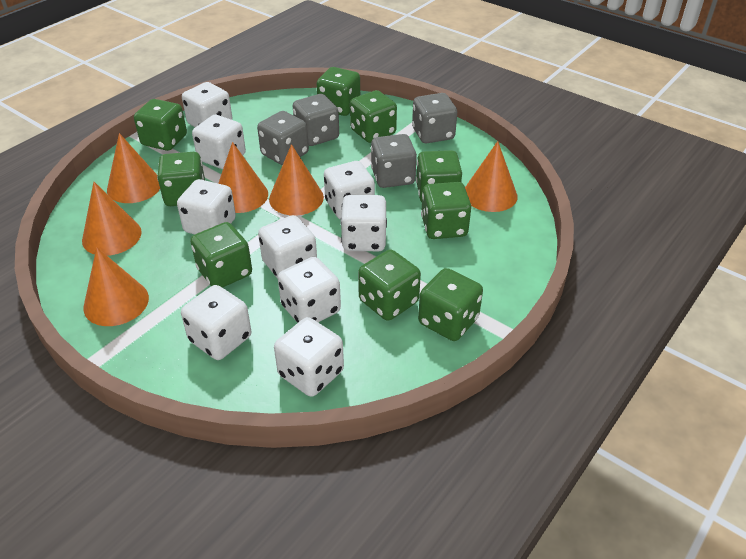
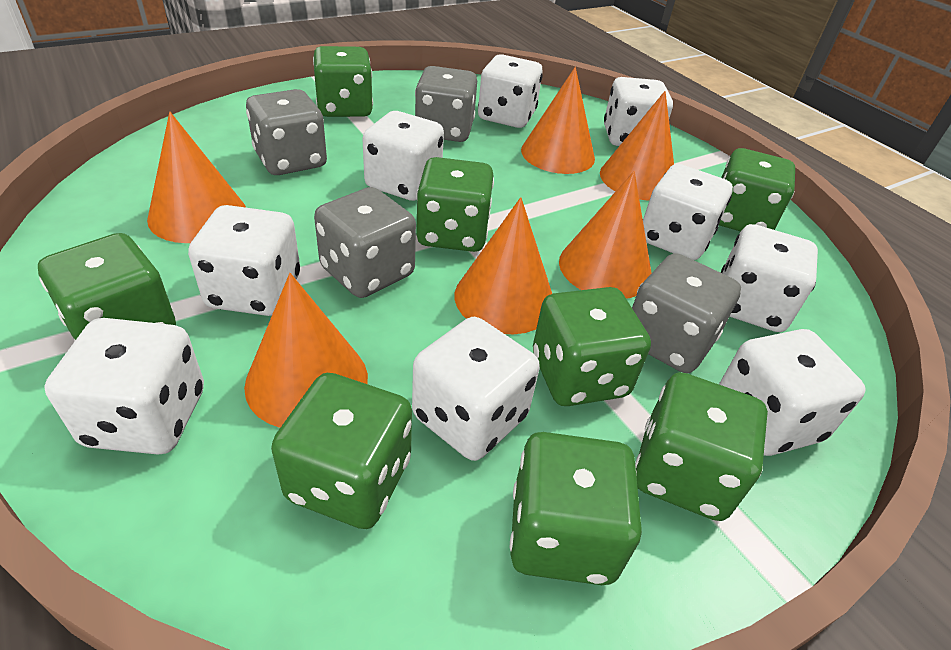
green dice: 9 -> 8

